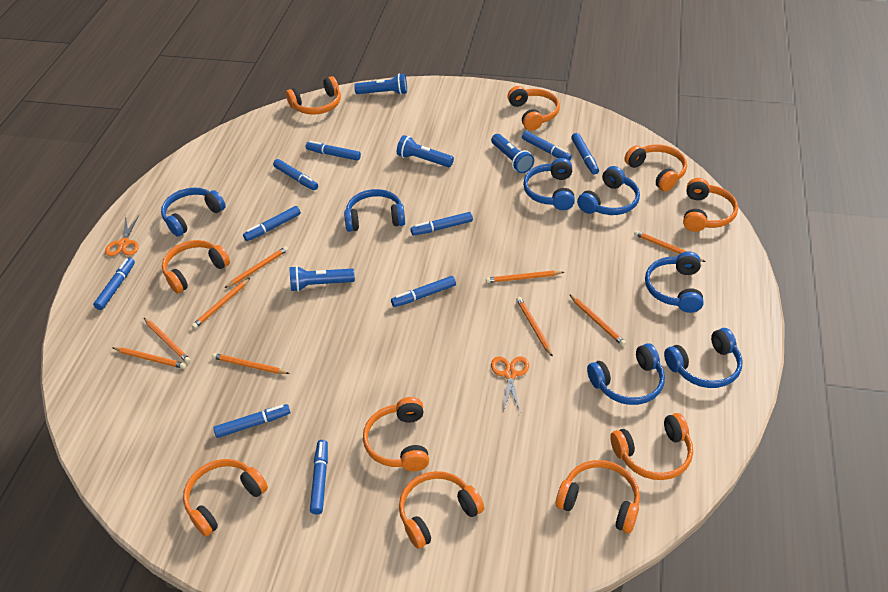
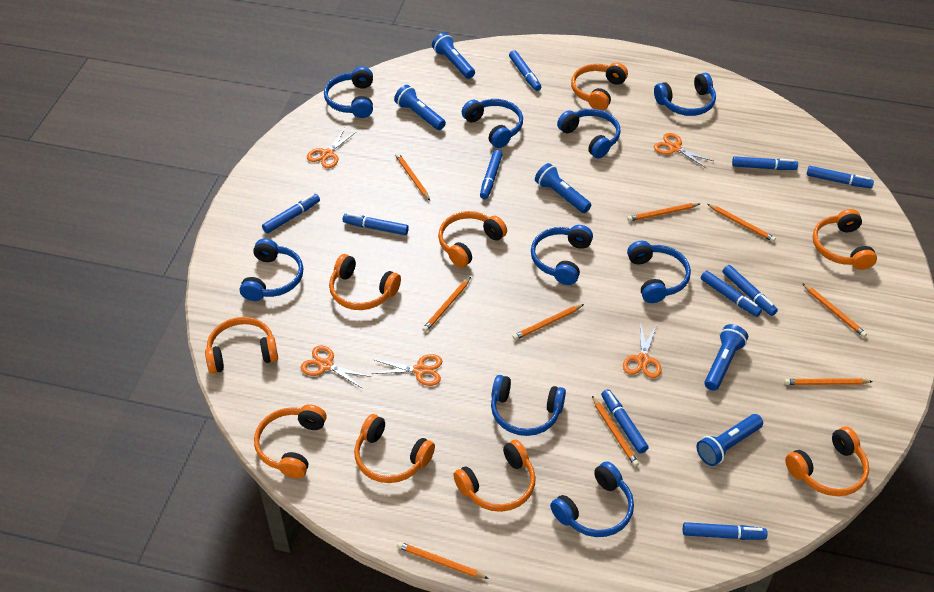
blue flashlight: 4 -> 5
blue headphones: 7 -> 9
orange headphones: 10 -> 9
orange scissors: 2 -> 5

